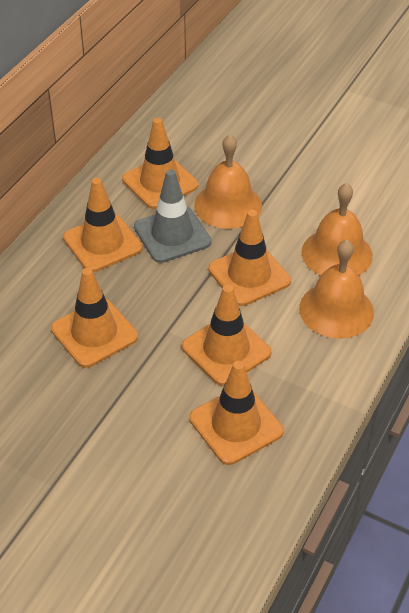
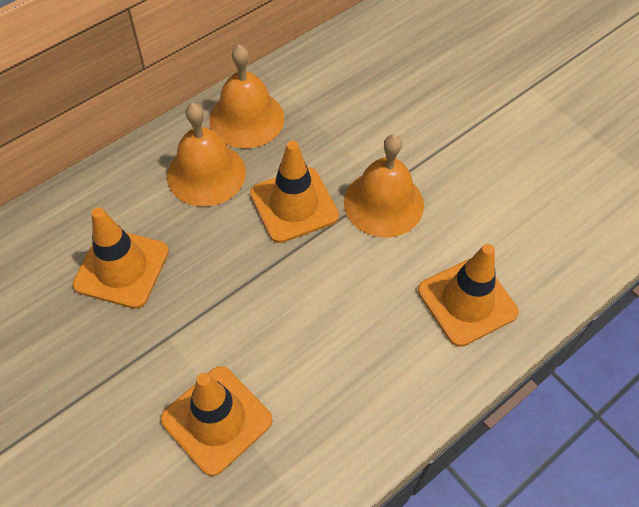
grey traffic cone: 1 -> 0
orange traffic cone: 6 -> 4

